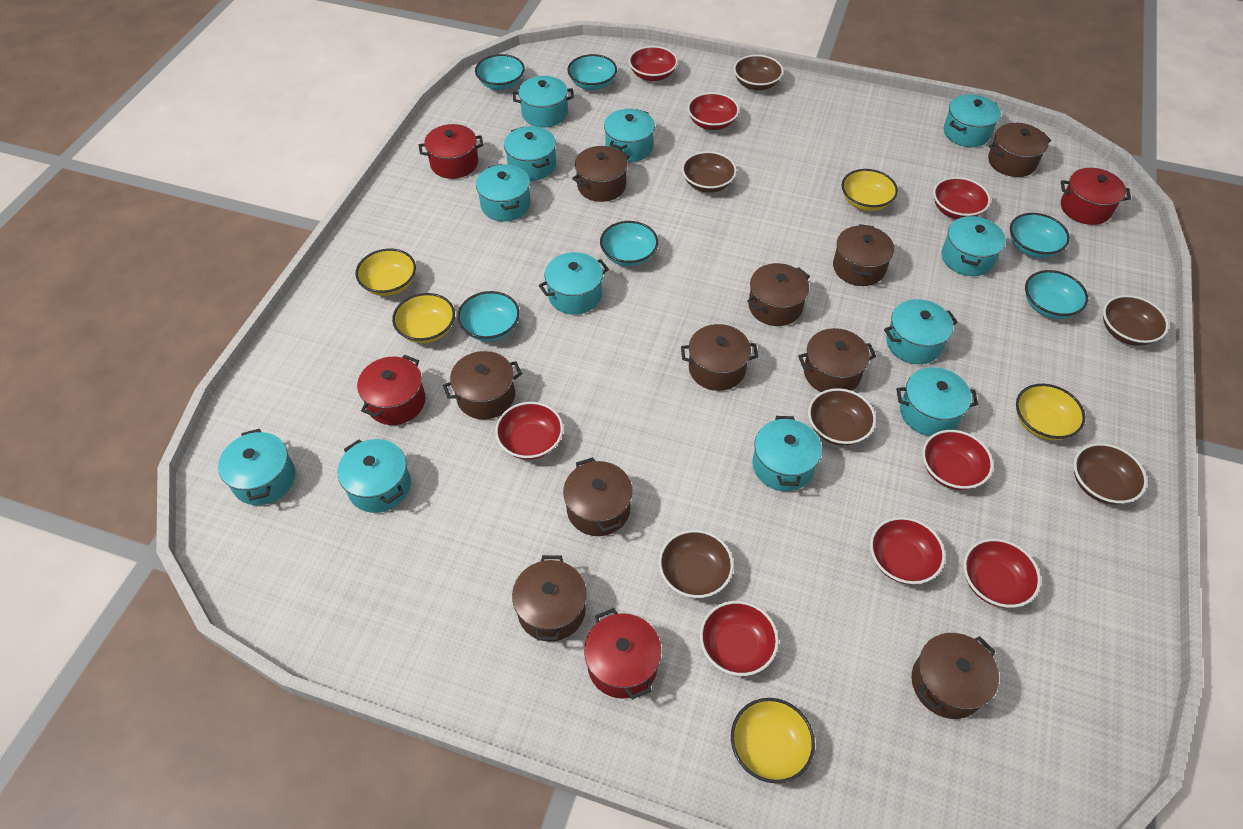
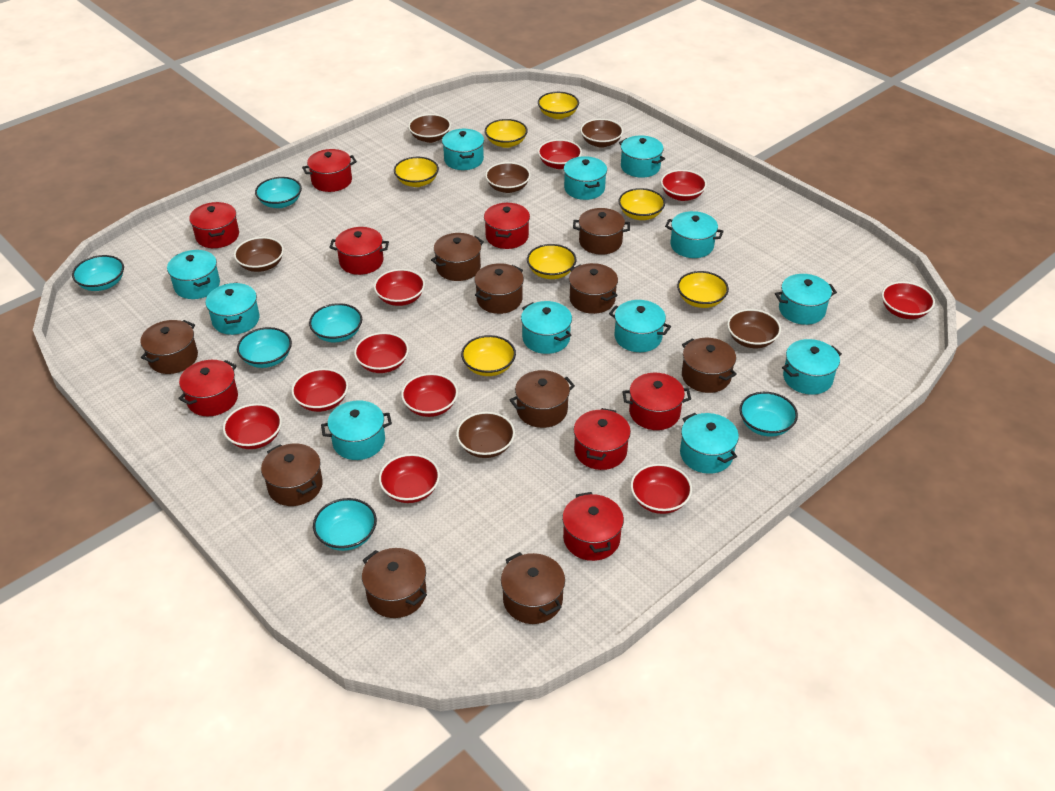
red bowl: 8 -> 10
red pot: 4 -> 8
yellow bowl: 5 -> 7

